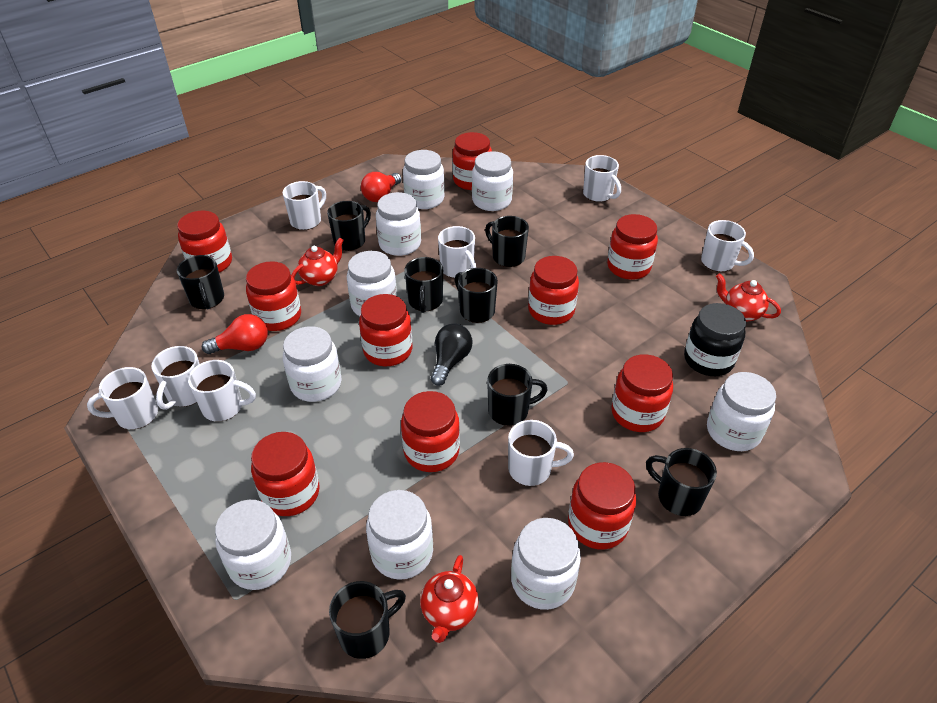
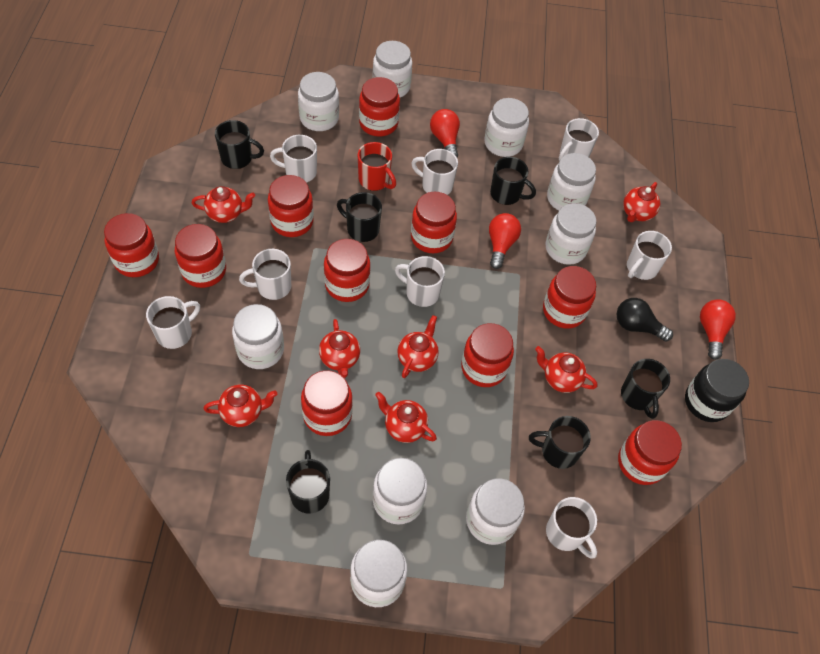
black mug: 8 -> 6
red light bulb: 2 -> 3
red mug: 0 -> 1
red teapot: 3 -> 7

